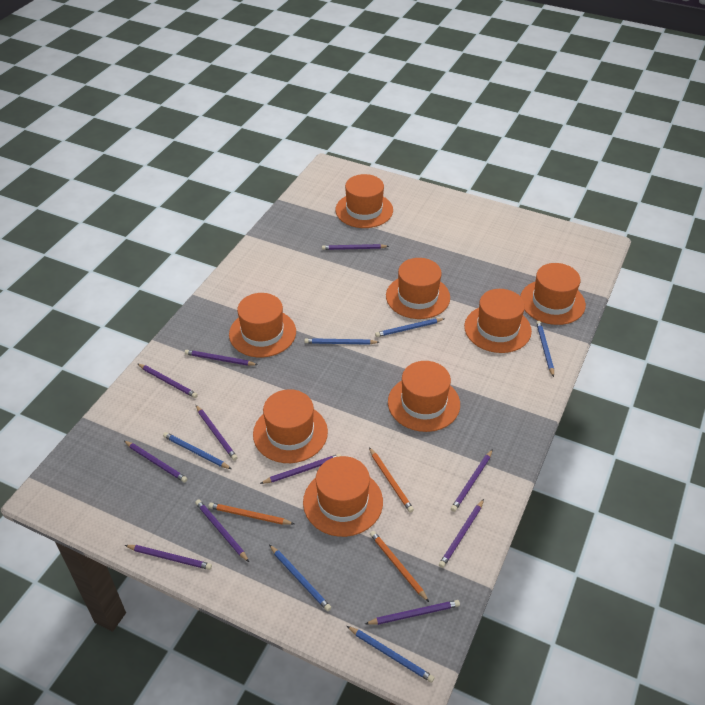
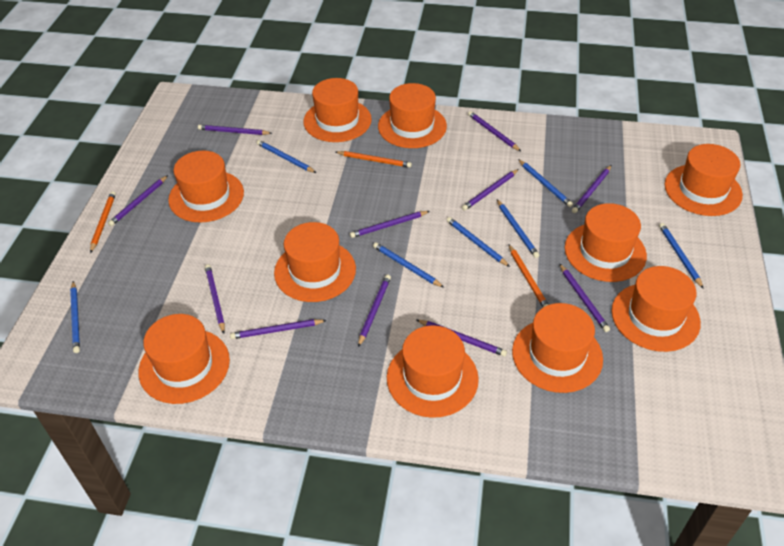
blue pencil: 6 -> 7
orange hat: 8 -> 10

